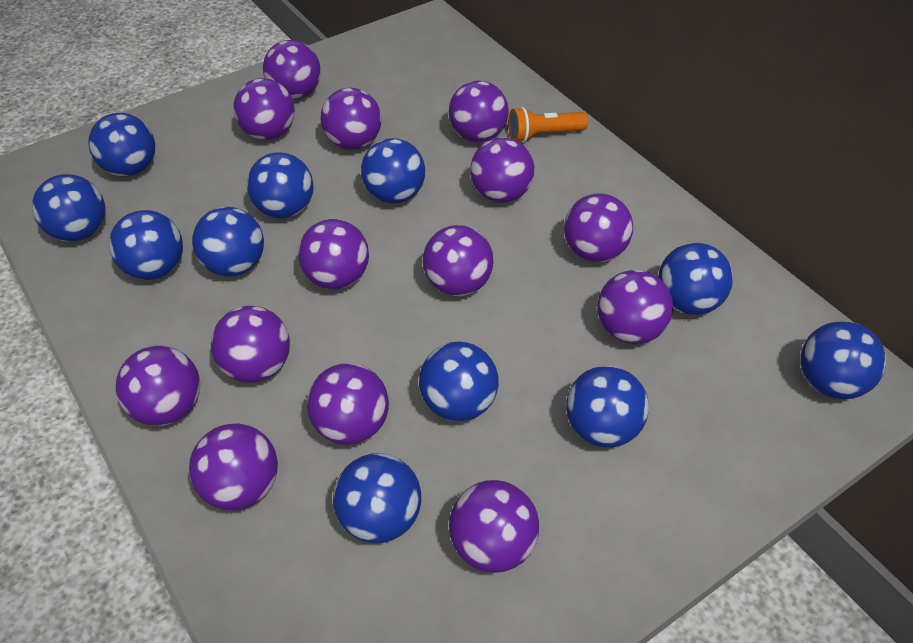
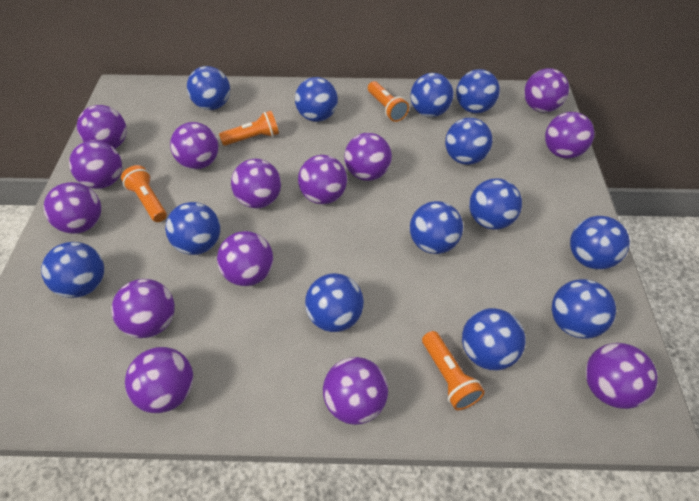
blue ball: 11 -> 13
orange flashlight: 1 -> 4

